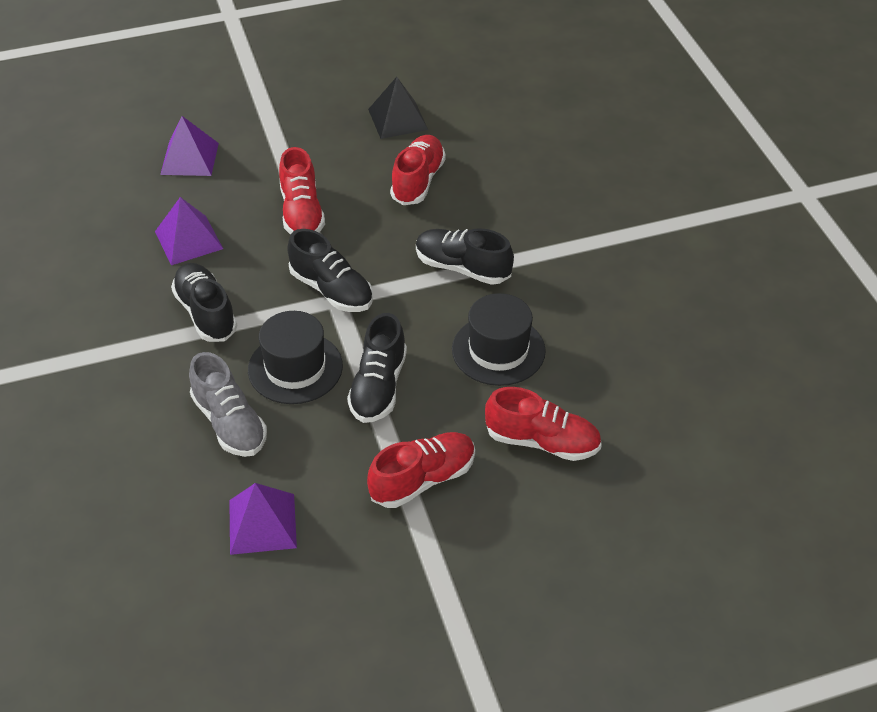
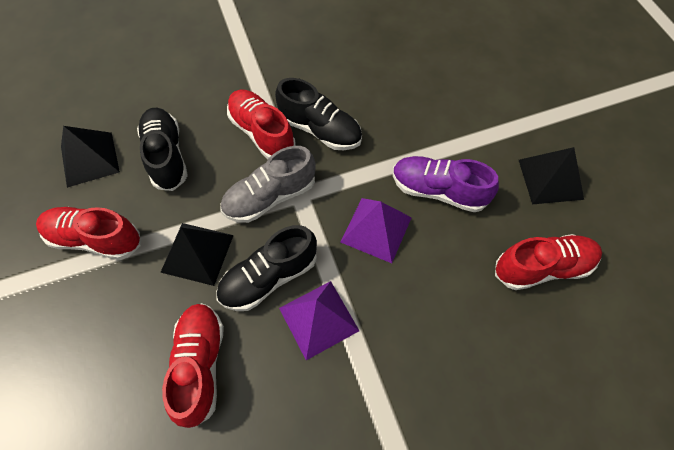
black hat: 2 -> 0
black pyramid: 1 -> 3
black shoe: 4 -> 3
purple pyramid: 3 -> 2
purple shoe: 0 -> 1

